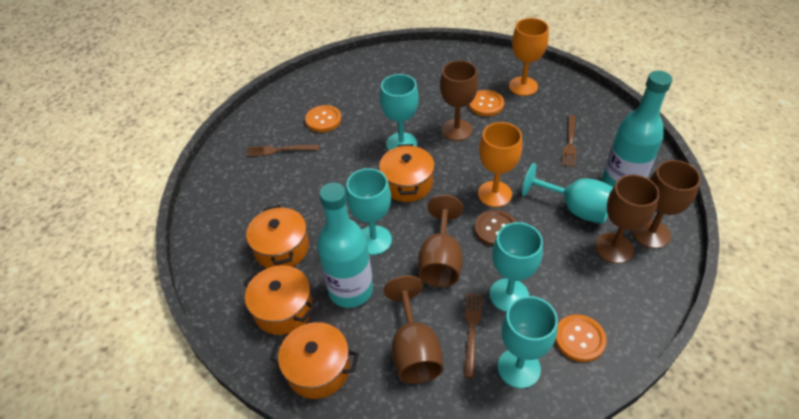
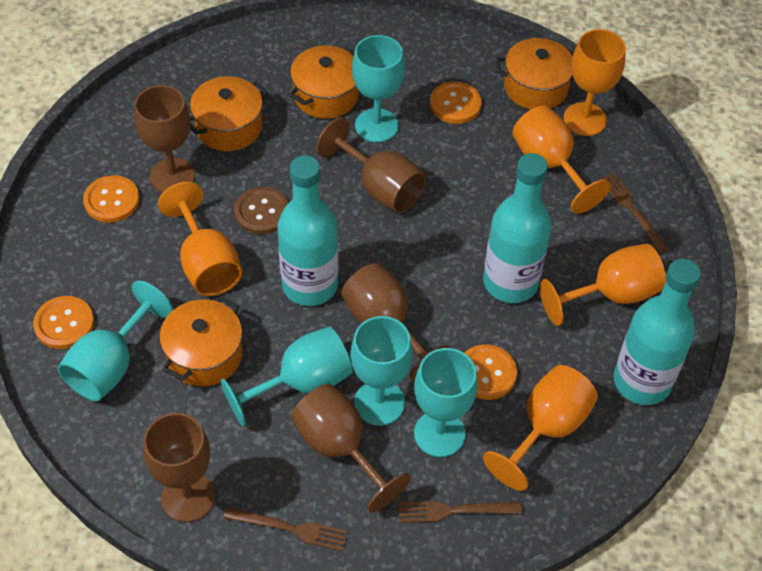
orange button: 3 -> 4
orange goblet: 2 -> 5
turquoise bottle: 2 -> 3

